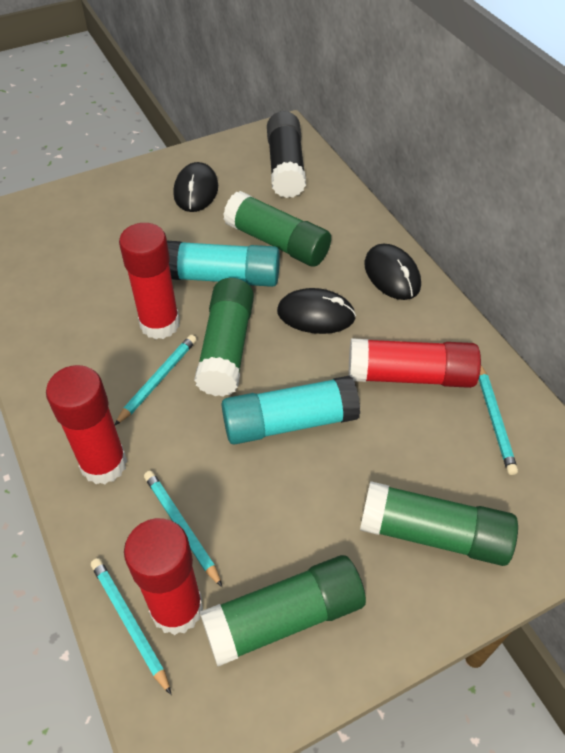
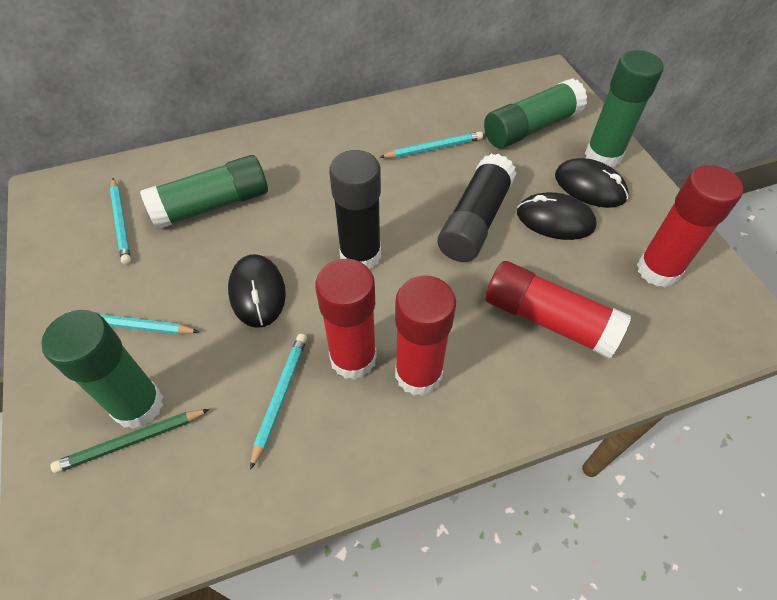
black glue stick: 1 -> 2
green pencil: 0 -> 1
turquoise glue stick: 2 -> 0

